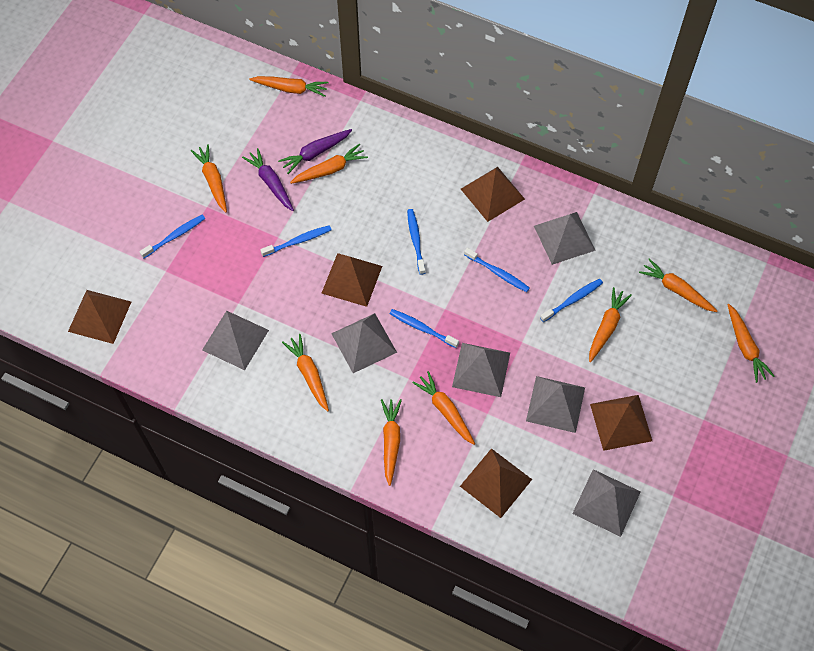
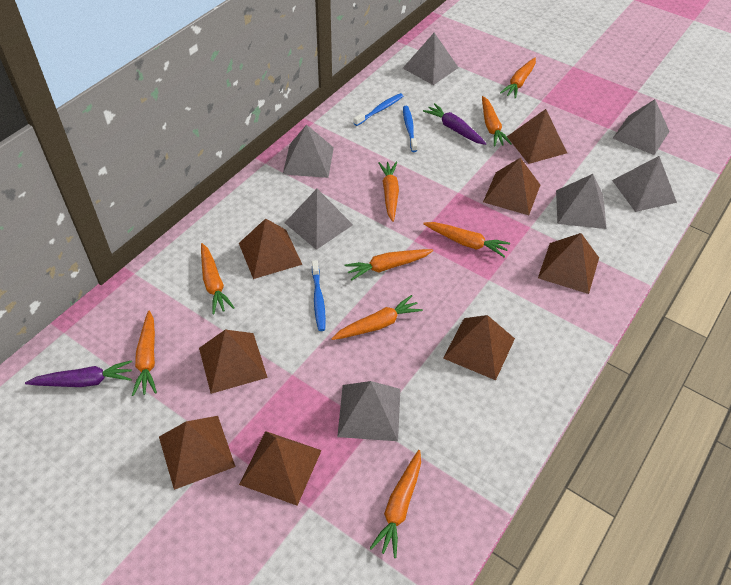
blue toothbrush: 6 -> 3
brown pyramid: 5 -> 8
grey pyramid: 6 -> 7

